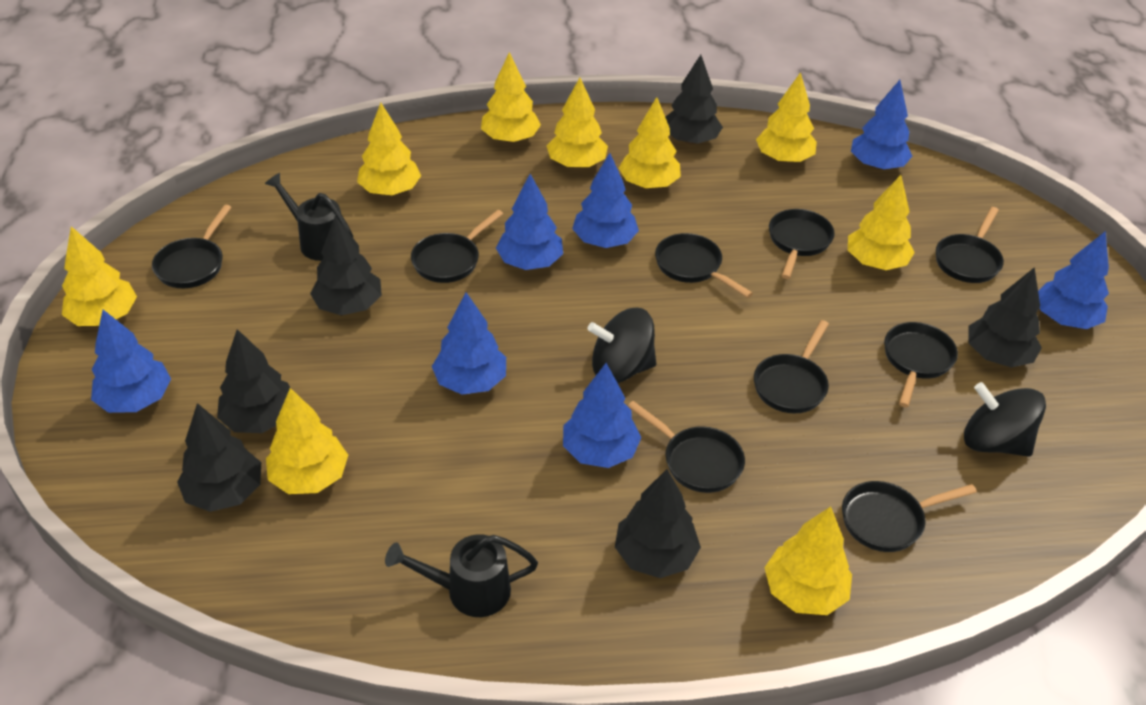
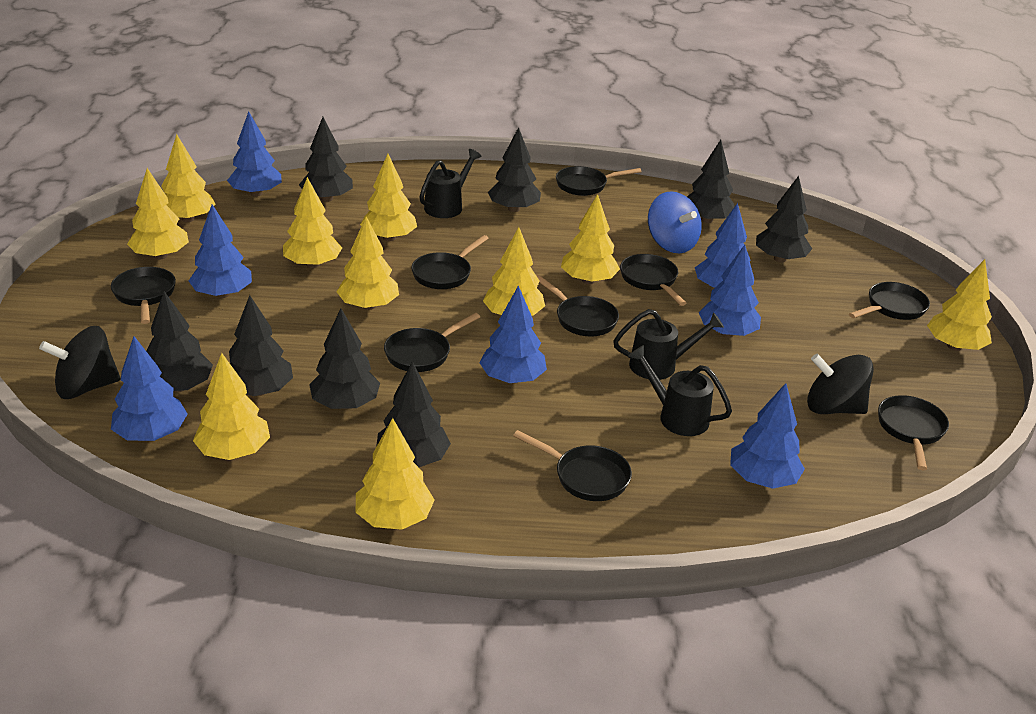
black tree: 6 -> 8
black watering can: 2 -> 3
blue spinning top: 0 -> 1
yellow tree: 9 -> 10

